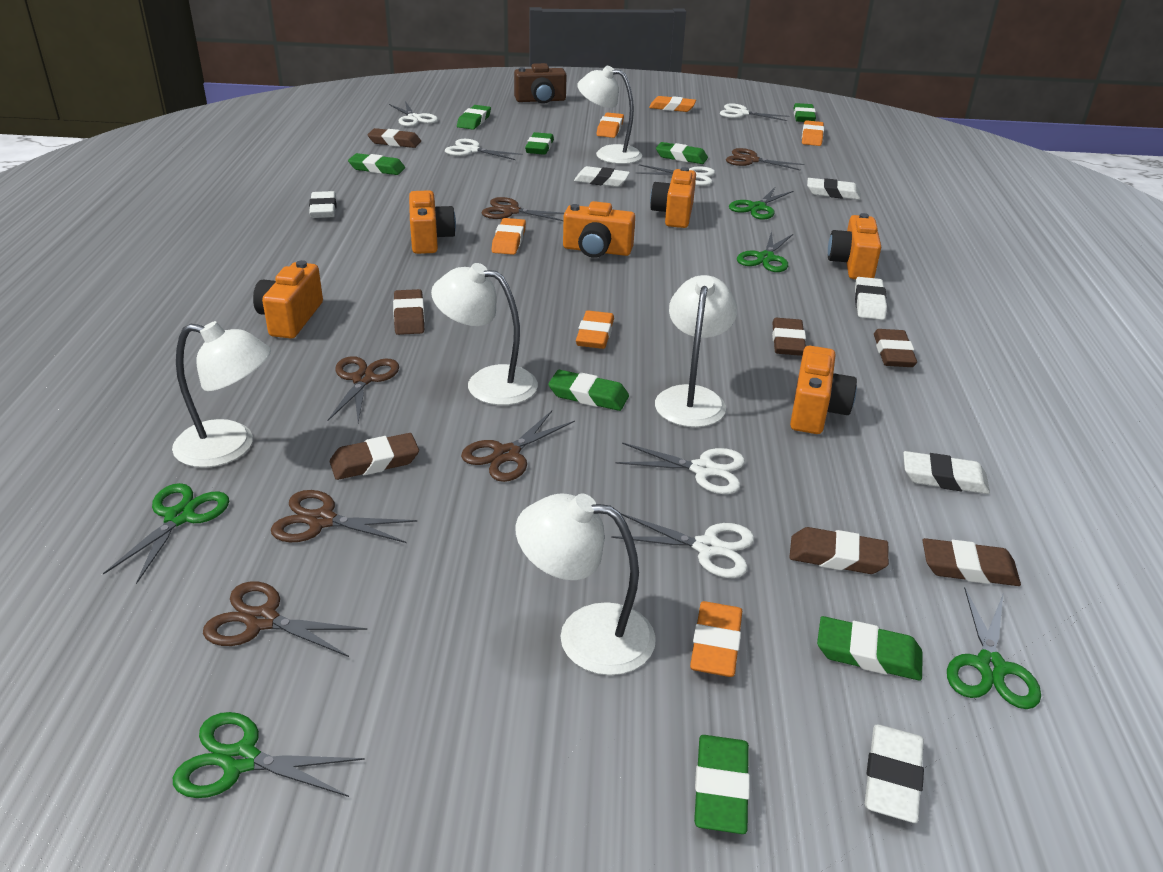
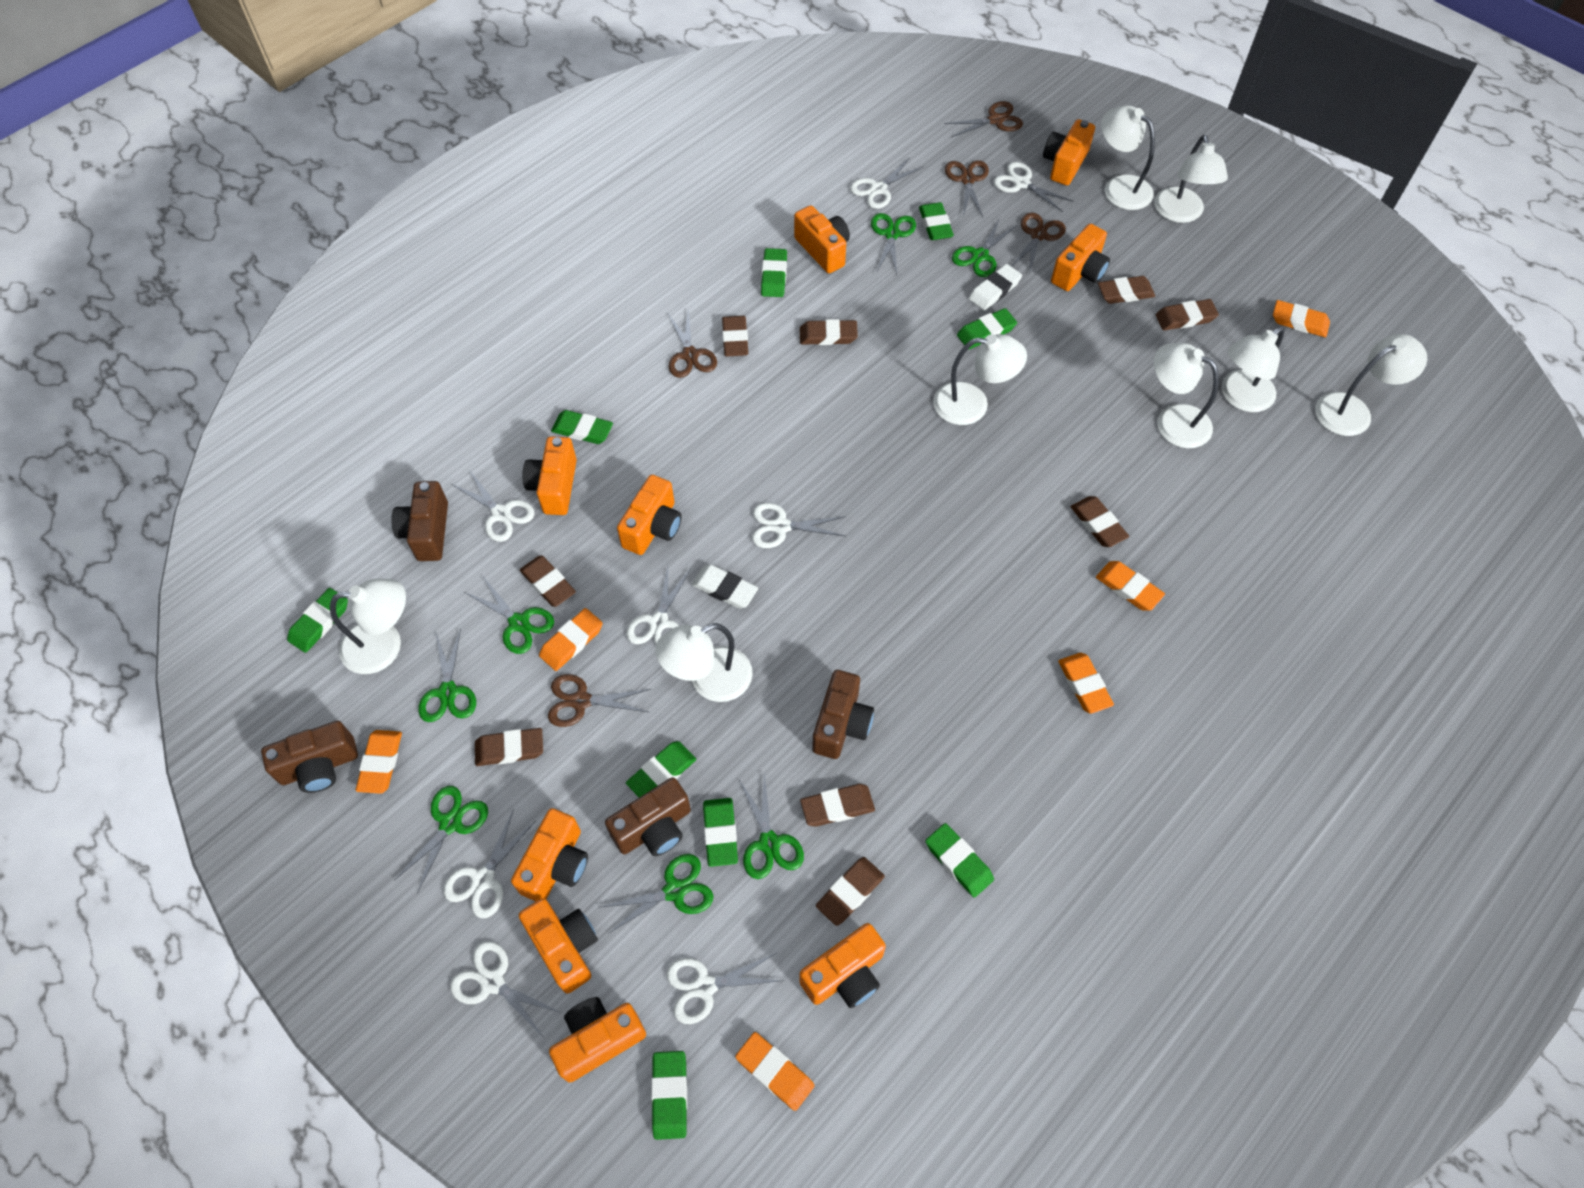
brown camera: 1 -> 4
brown eraser: 7 -> 9
brown scissors: 6 -> 5
green eraser: 8 -> 9
green scissors: 5 -> 7
orange camera: 6 -> 9
white eraser: 6 -> 2
white lamp: 5 -> 8
white scissors: 6 -> 8

